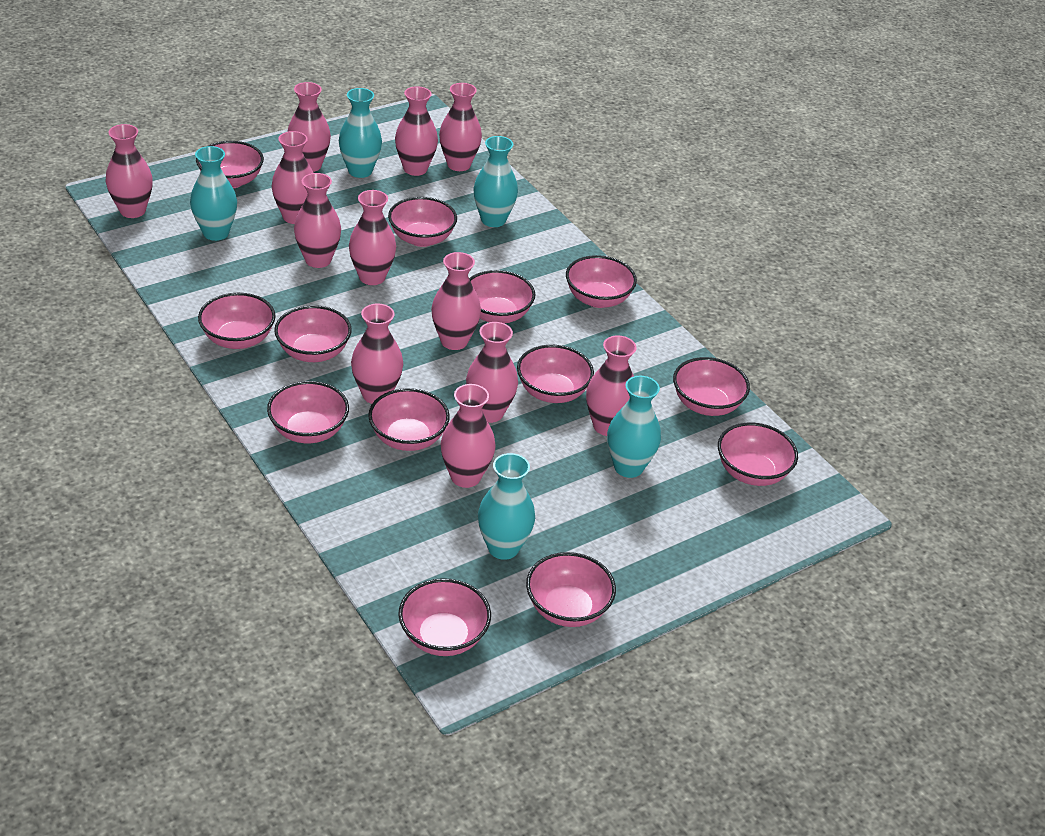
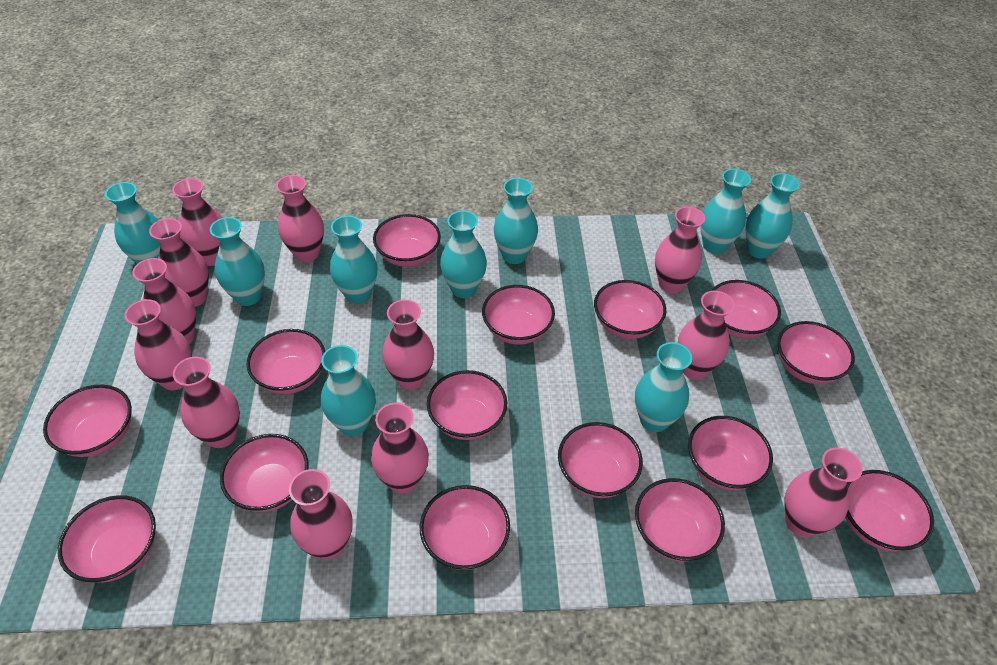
pink bowl: 13 -> 15
turquoise vase: 5 -> 9

